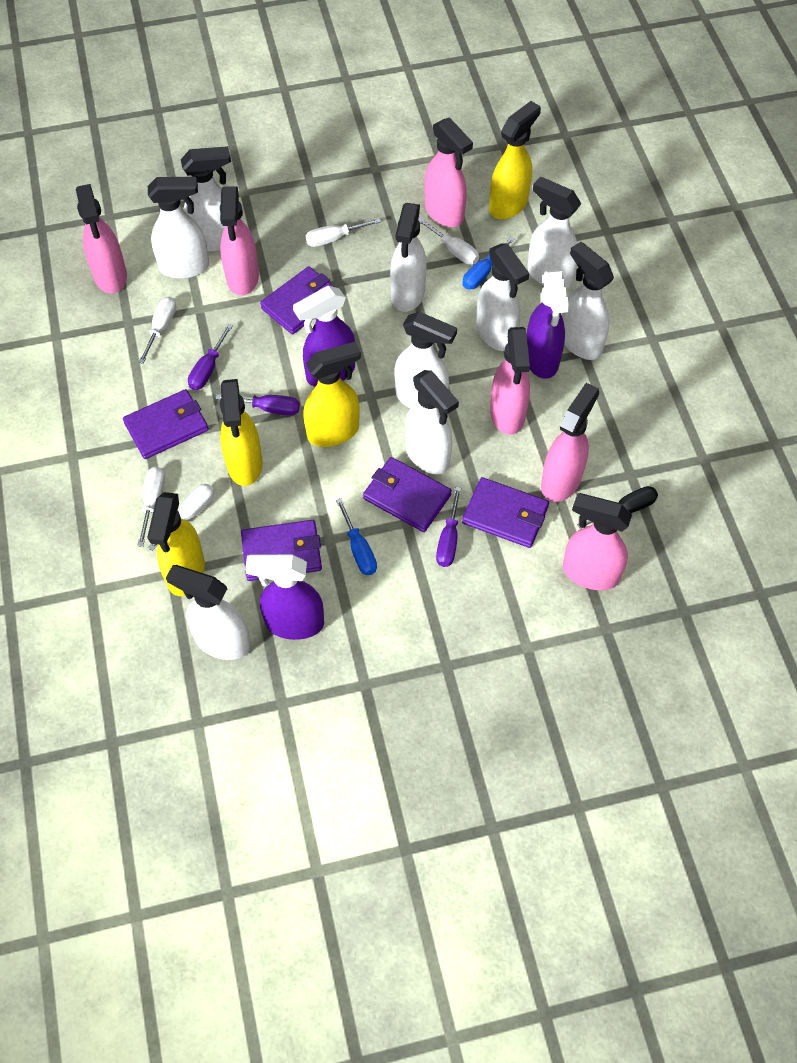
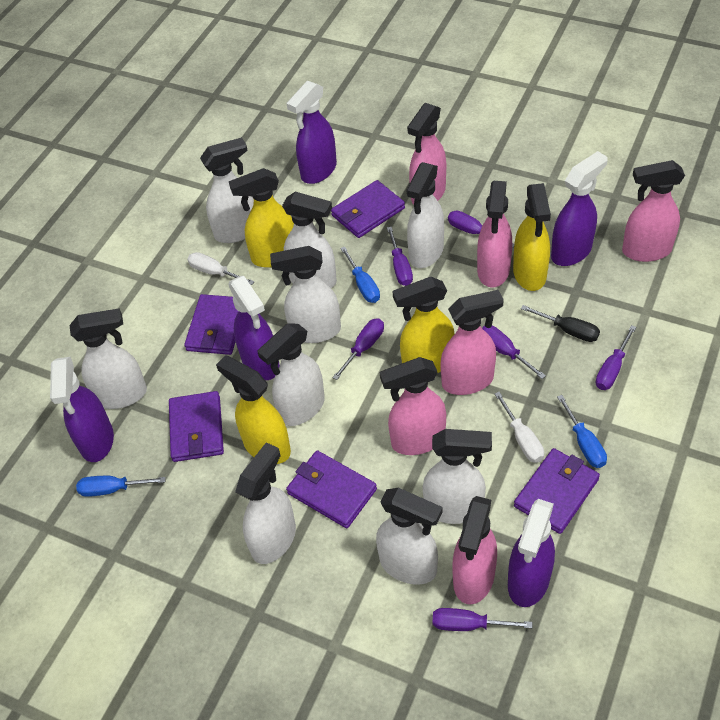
blue screwdriver: 2 -> 3
purple screwdriver: 3 -> 6
purple spray bottle: 3 -> 5
white screwdriver: 5 -> 2

